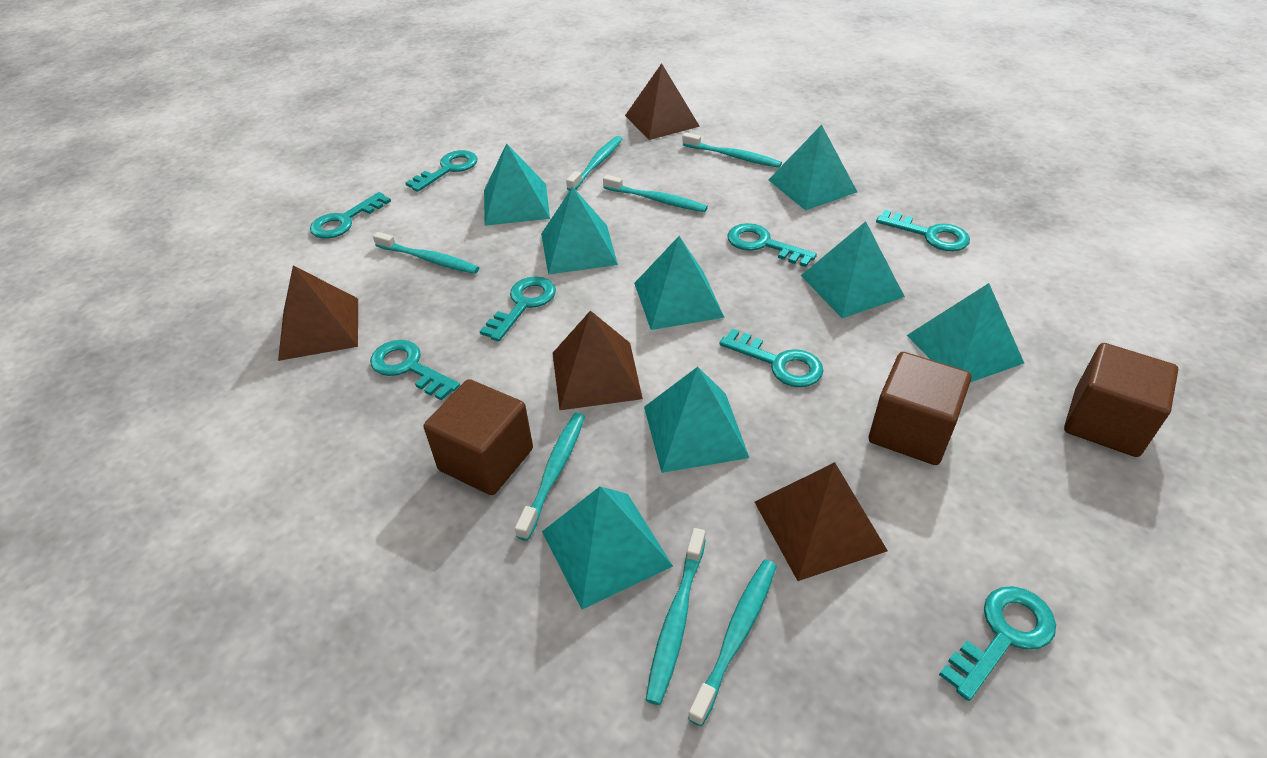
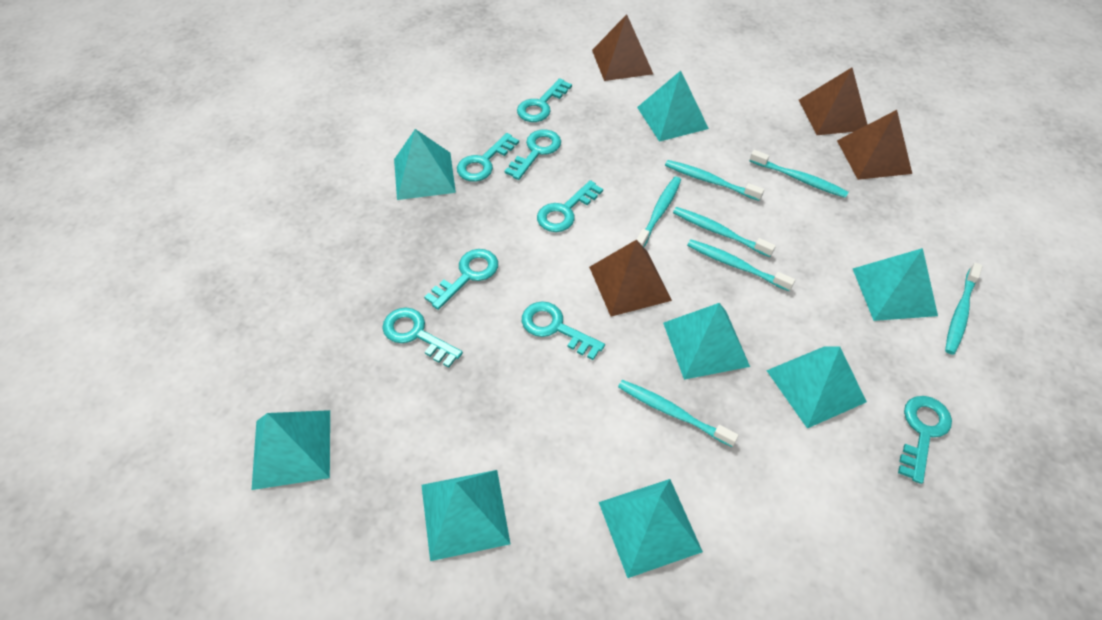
brown cube: 3 -> 0

